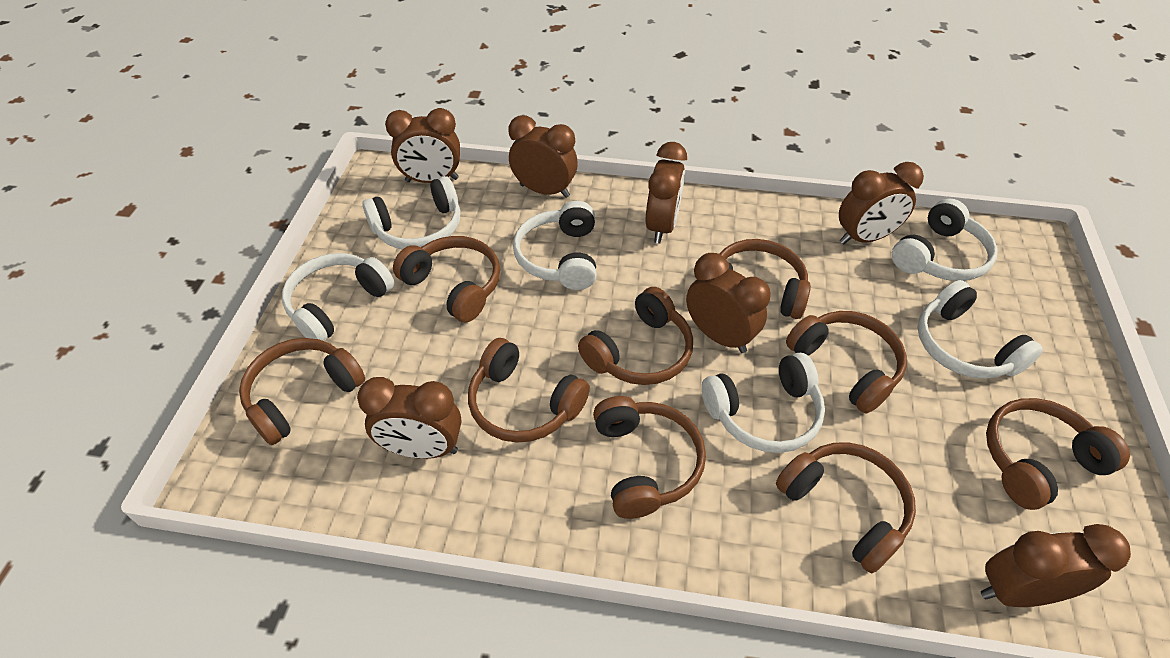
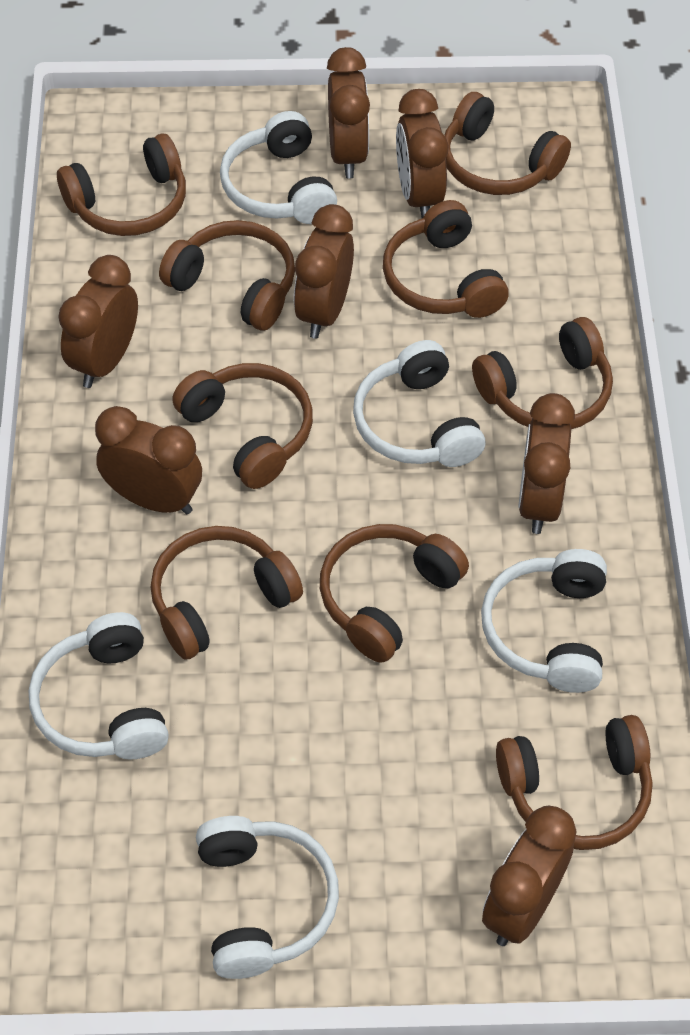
white headphones: 6 -> 5

